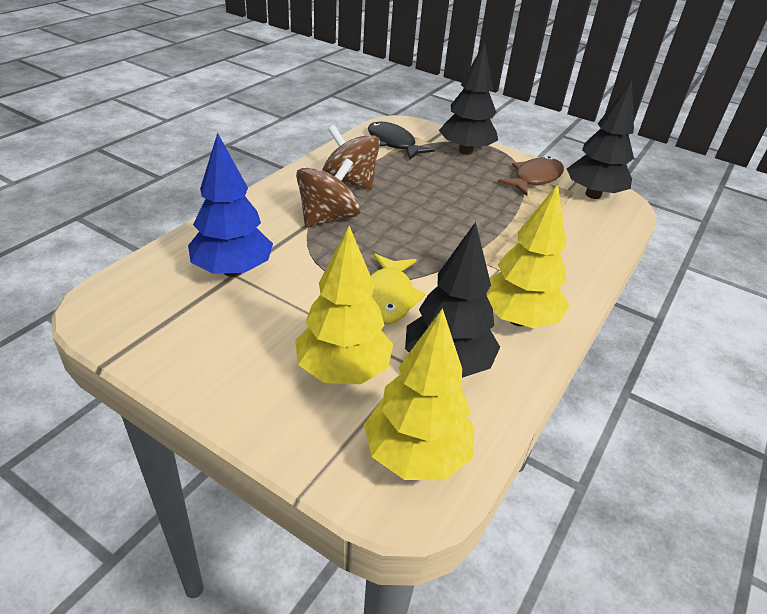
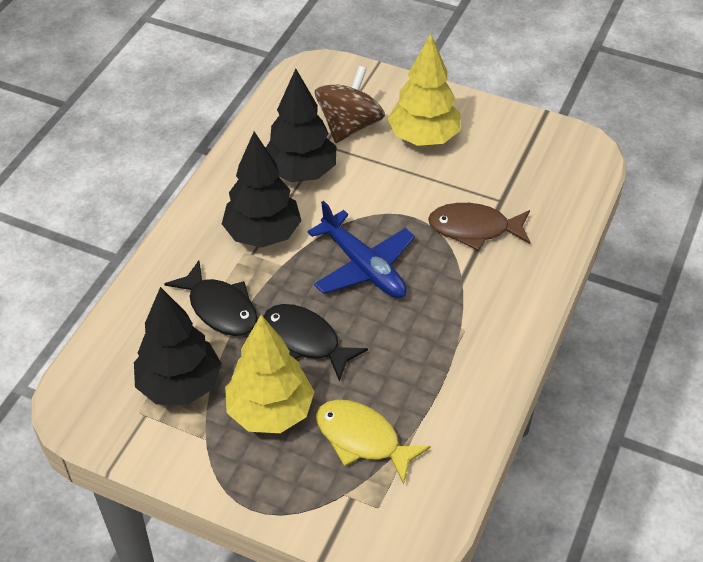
black fish: 1 -> 2
blue plane: 0 -> 1
blue tree: 1 -> 0
brown spinning top: 2 -> 1
yellow tree: 3 -> 2

